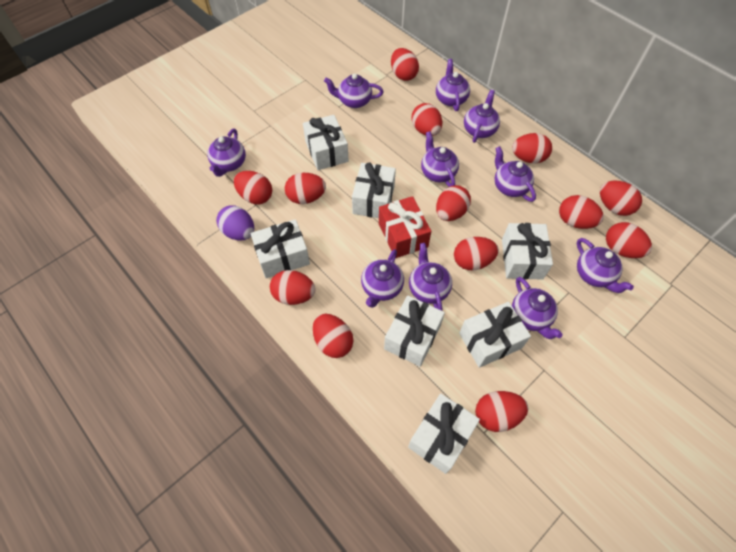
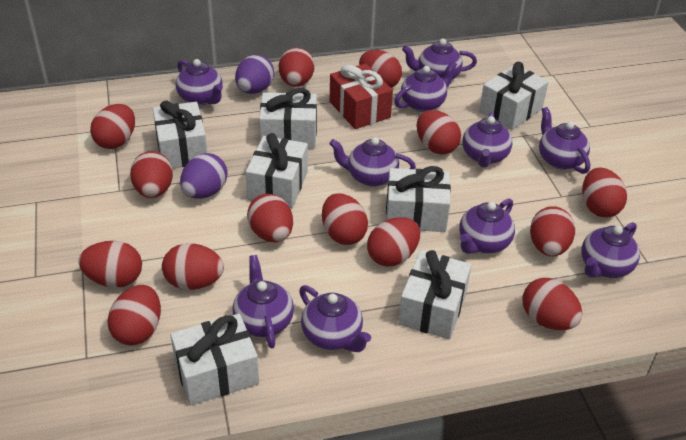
purple egg: 1 -> 2
red egg: 13 -> 14

